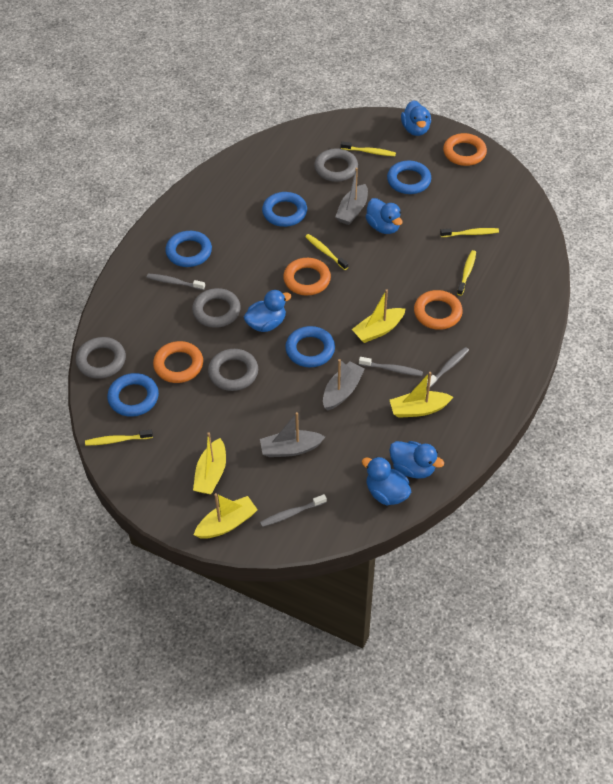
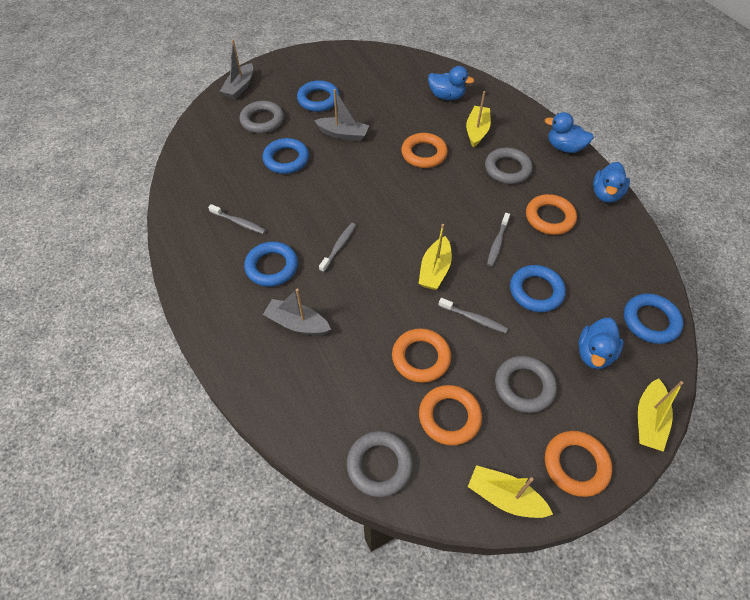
blue duck: 5 -> 4
orange ring: 4 -> 5
yellow toothbrush: 5 -> 0

